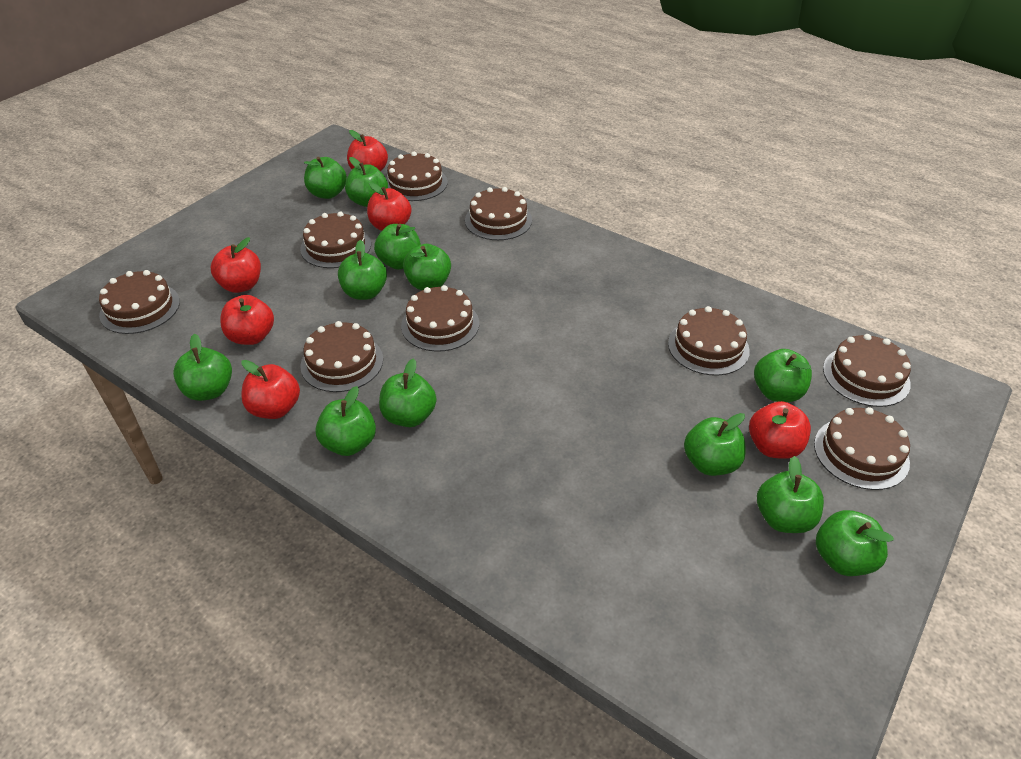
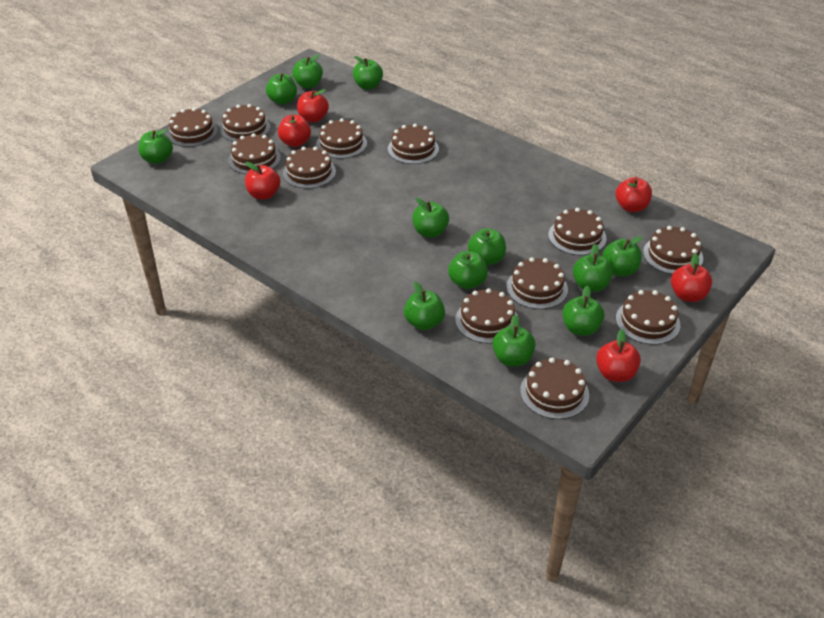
brown cake: 9 -> 12

